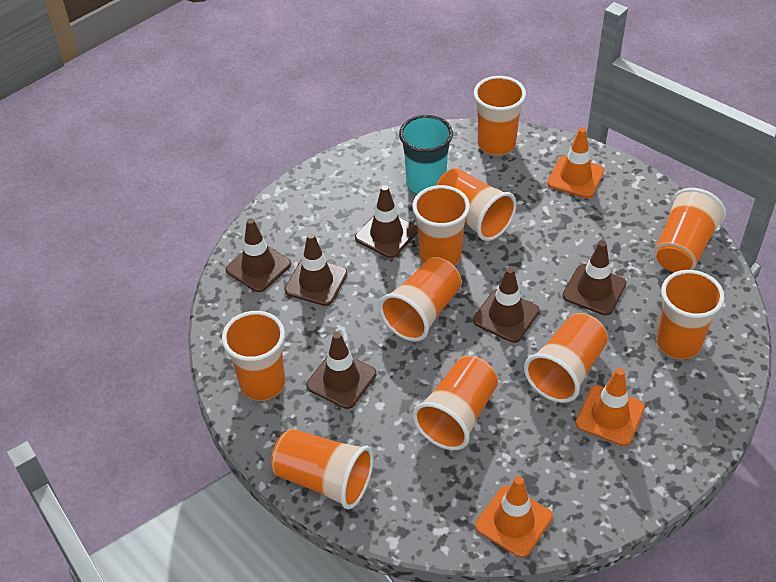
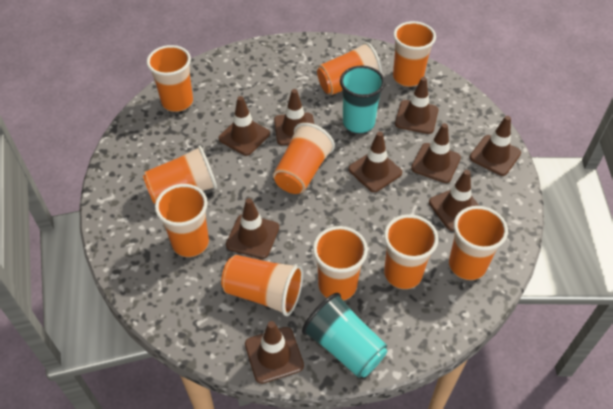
brown traffic cone: 6 -> 9
orange traffic cone: 3 -> 0
turquoise cup: 1 -> 2

